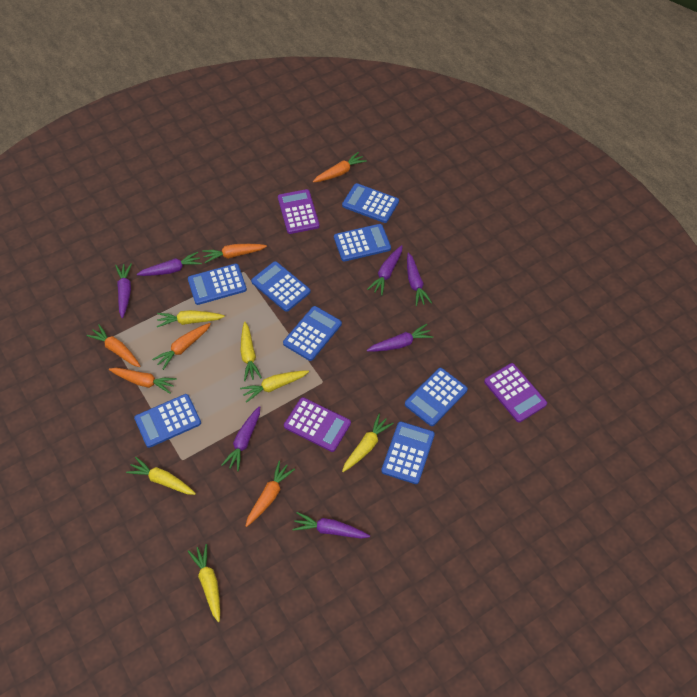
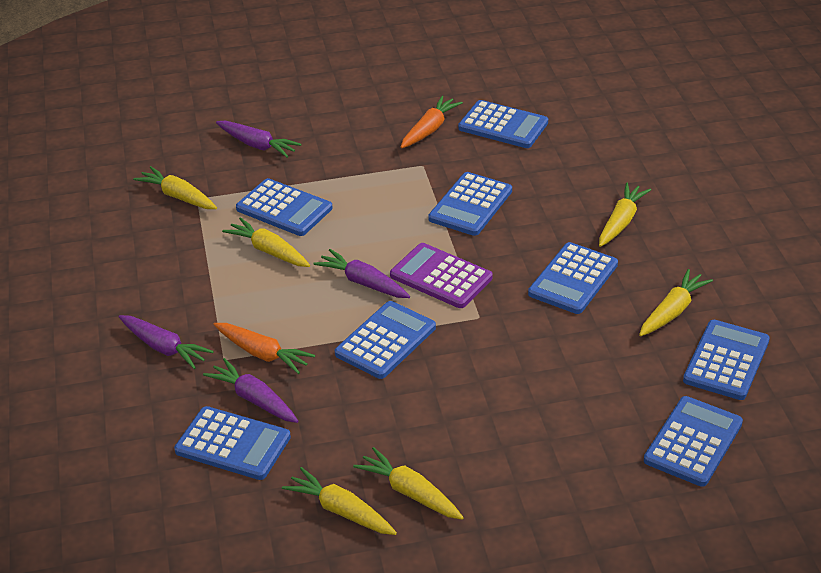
orange carrot: 6 -> 2
purple calculator: 3 -> 1
purple carrot: 7 -> 4

